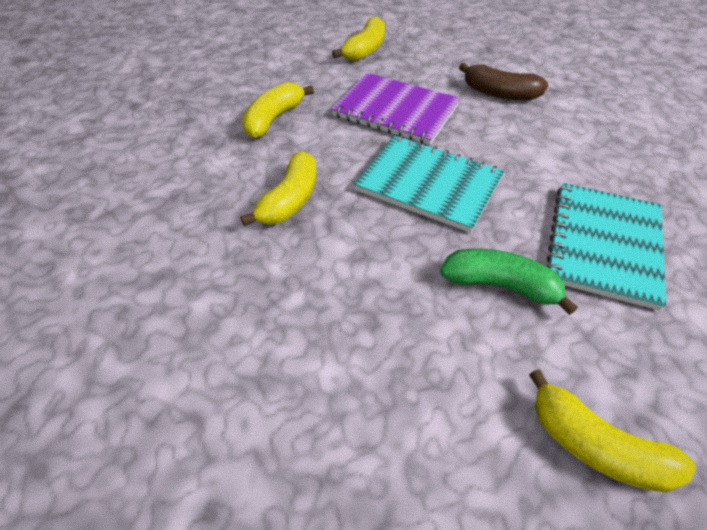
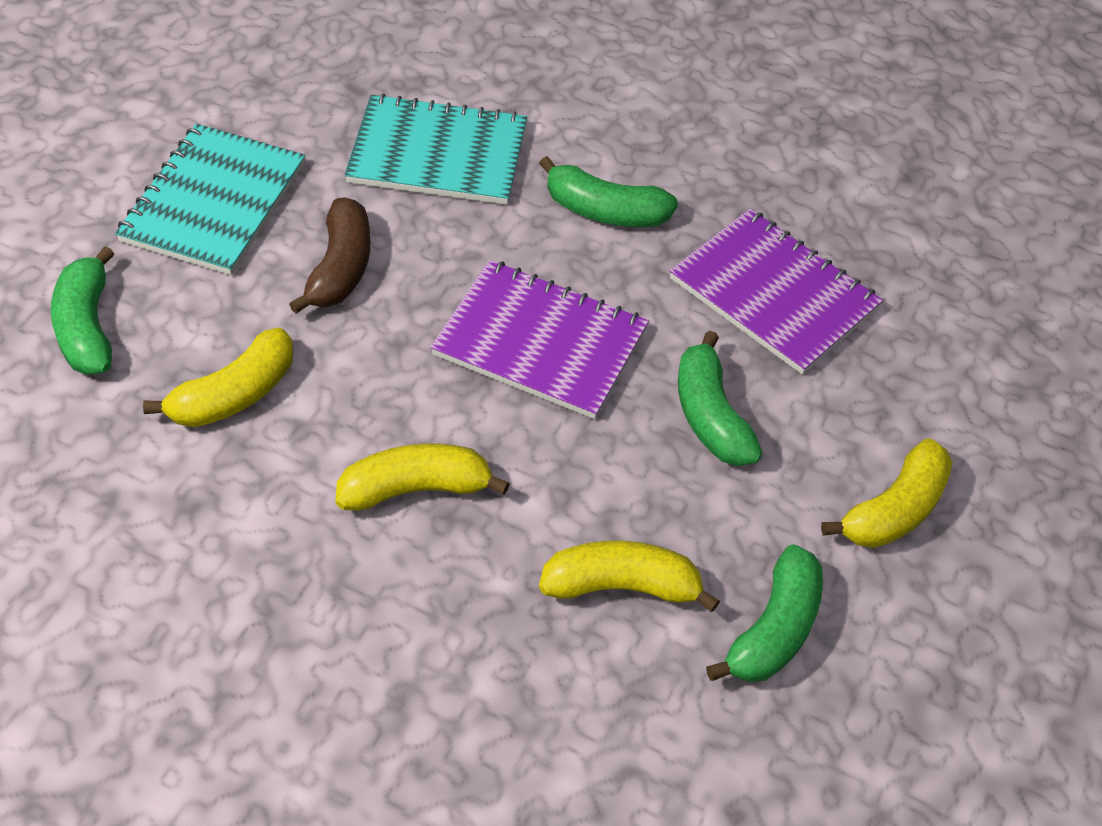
green banana: 1 -> 4
purple notebook: 1 -> 2

